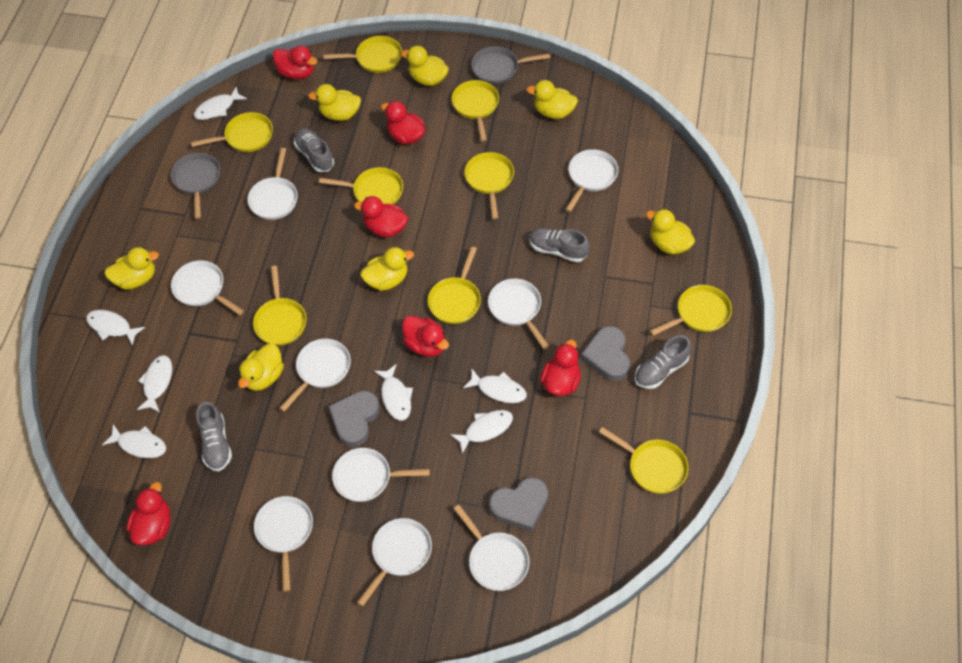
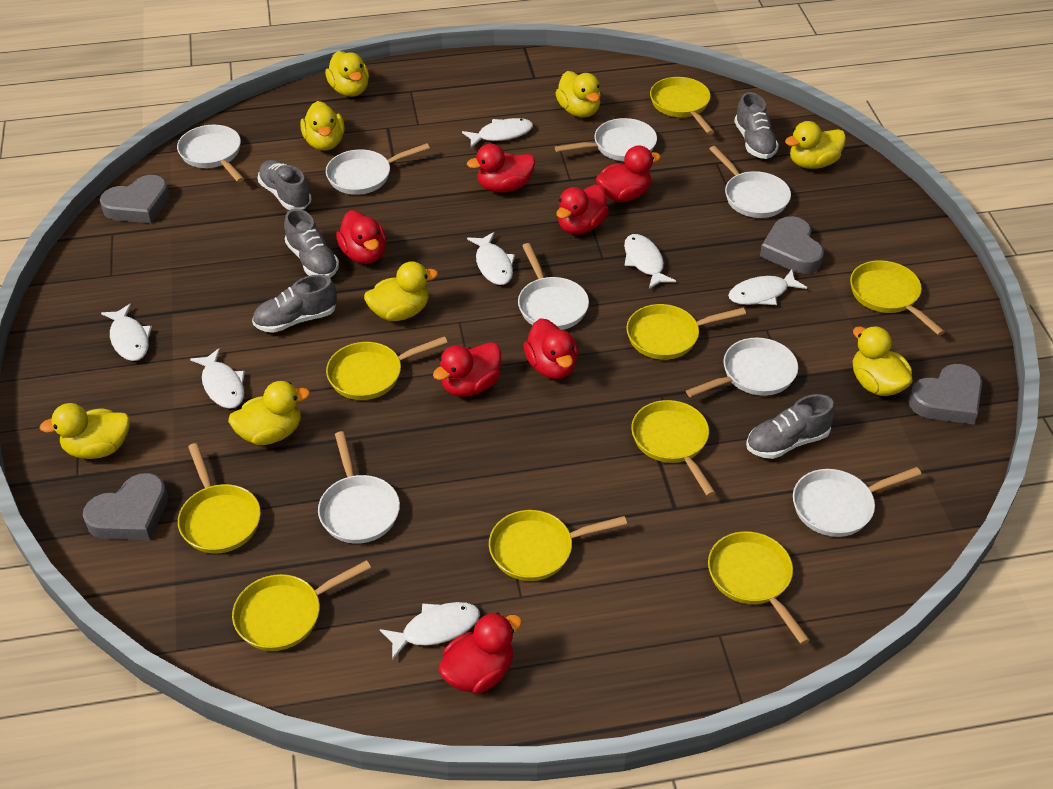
grey heart: 3 -> 4
grey pan: 2 -> 0
grey shoe: 4 -> 5
red duck: 6 -> 7
white pan: 9 -> 8
yellow duck: 7 -> 8

